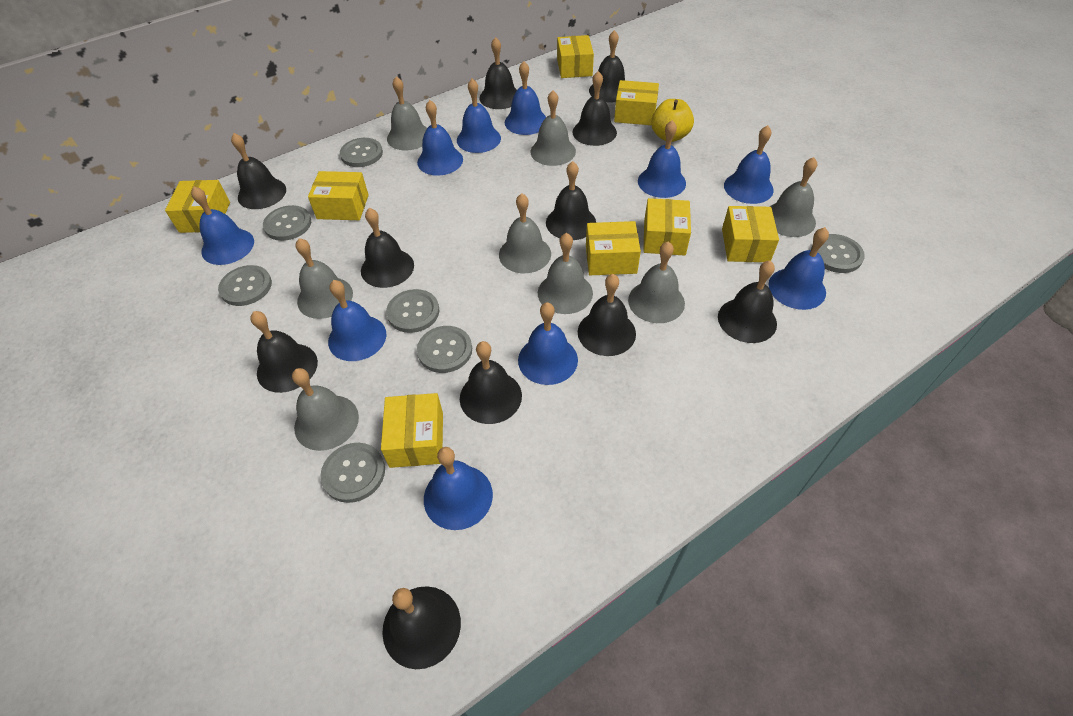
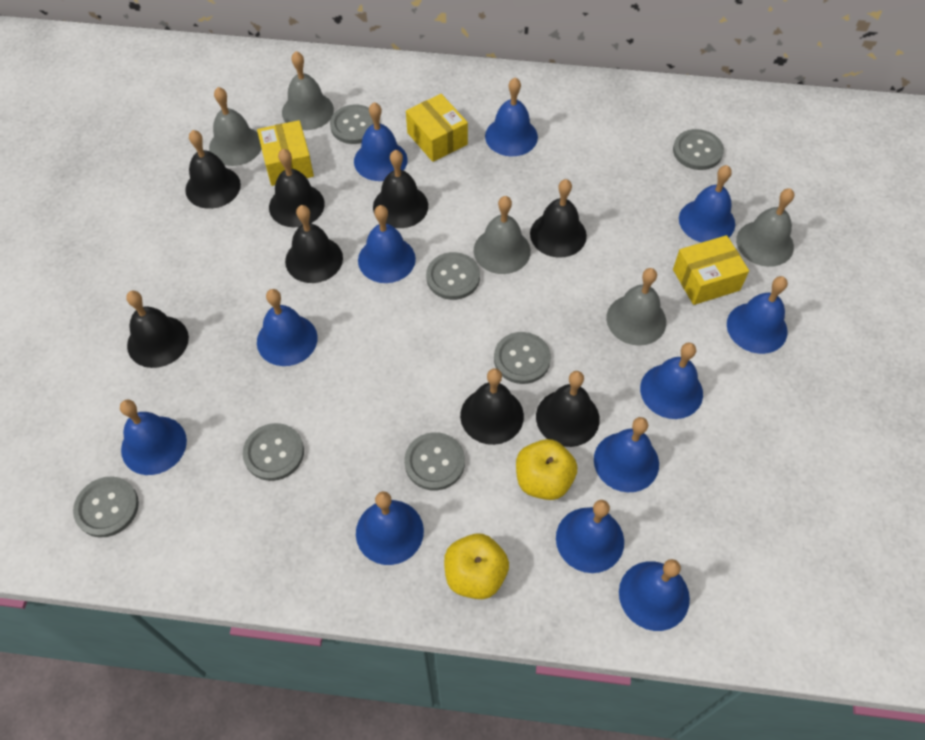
black bell: 11 -> 8
blue bell: 10 -> 12
grey bell: 8 -> 5
yellow apple: 1 -> 2
yellow box: 8 -> 3

